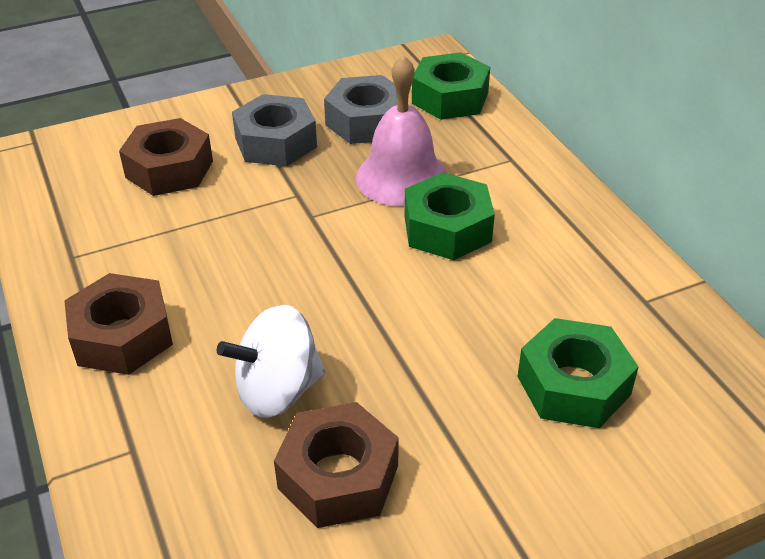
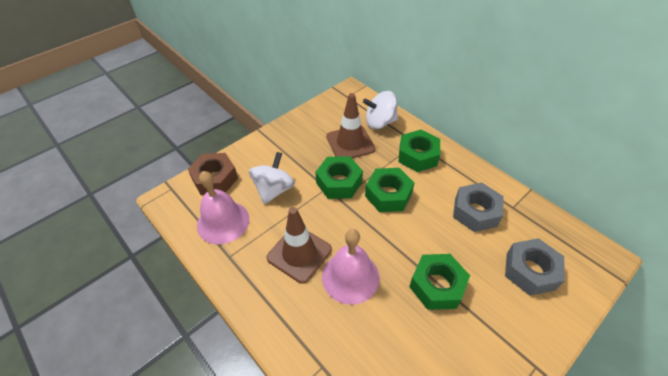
brown nut: 3 -> 1
brown traffic cone: 0 -> 2
green nut: 3 -> 4
pink bell: 1 -> 2
white spinning top: 1 -> 2

